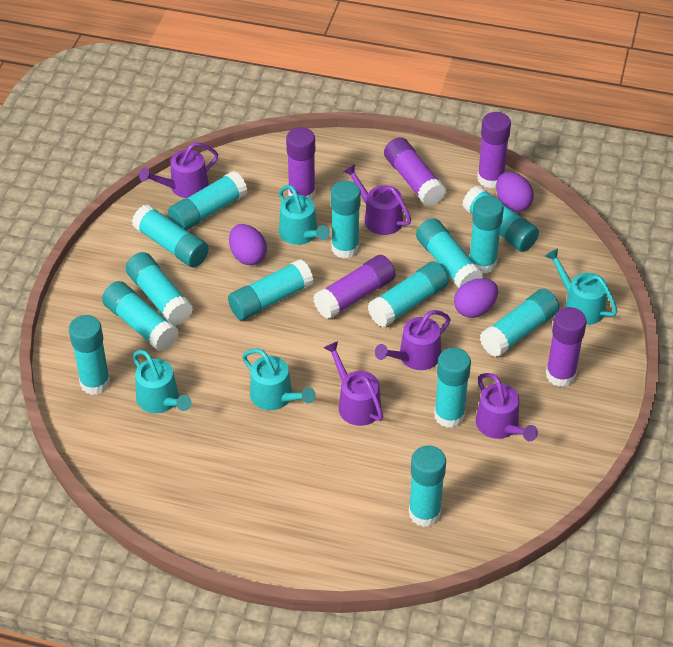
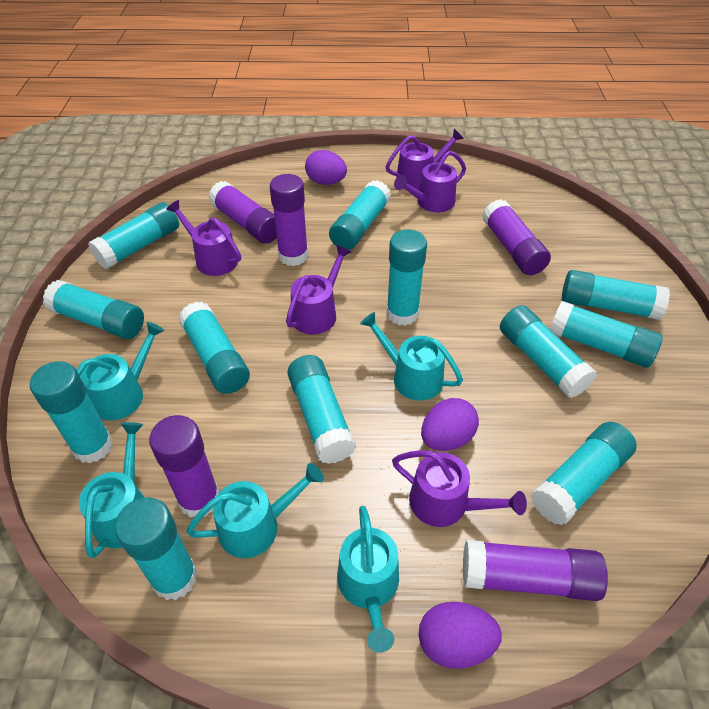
turquoise glue stick: 14 -> 12
turquoise watering can: 4 -> 5

